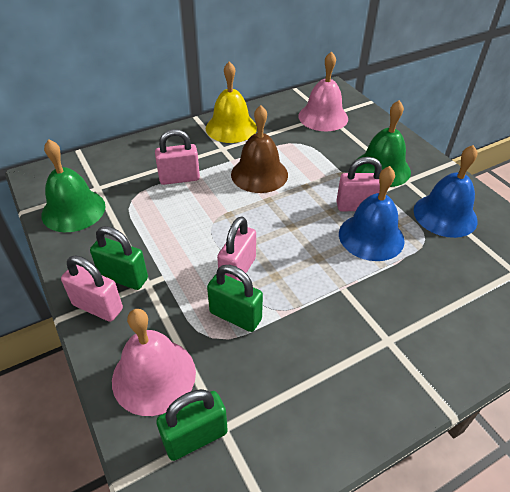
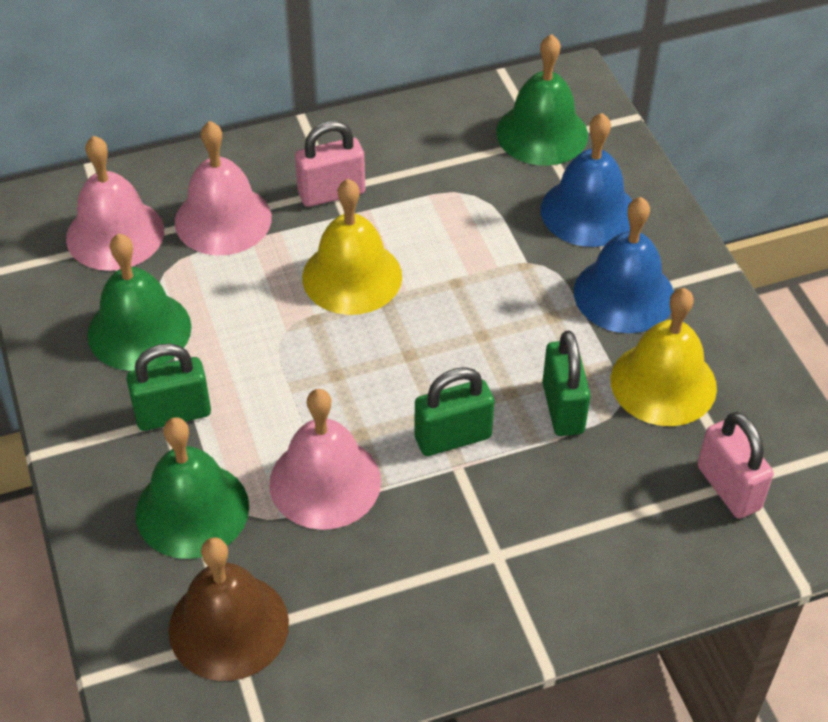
green bell: 2 -> 3
pink bell: 2 -> 3
pink padlock: 4 -> 2
yellow bell: 1 -> 2

